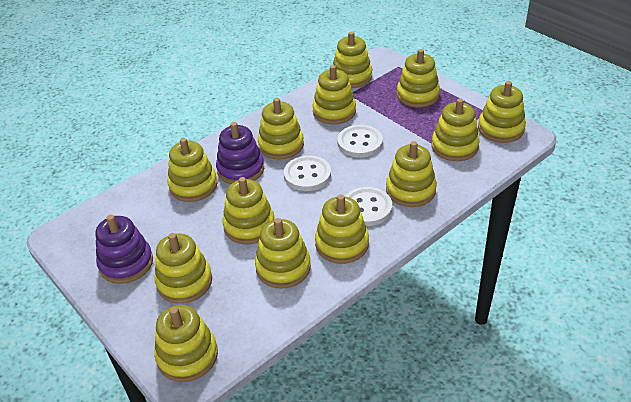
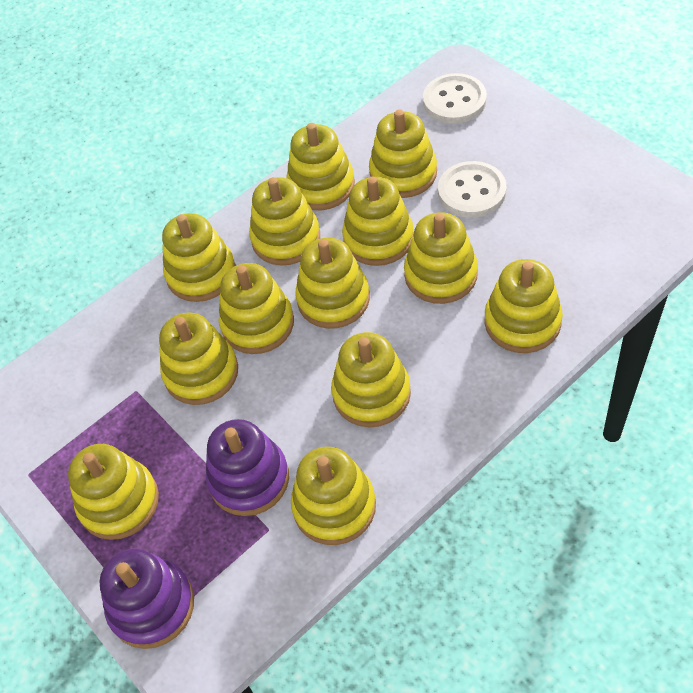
white button: 3 -> 2

